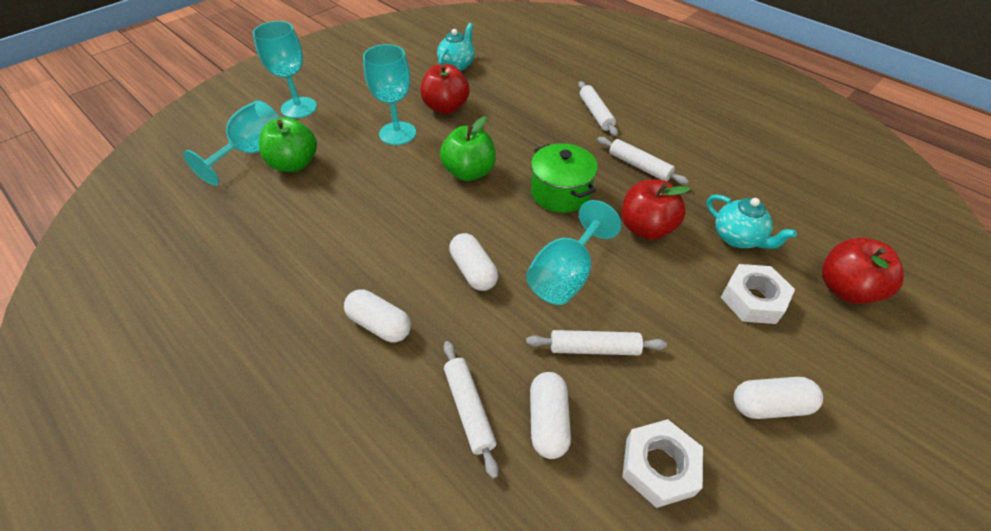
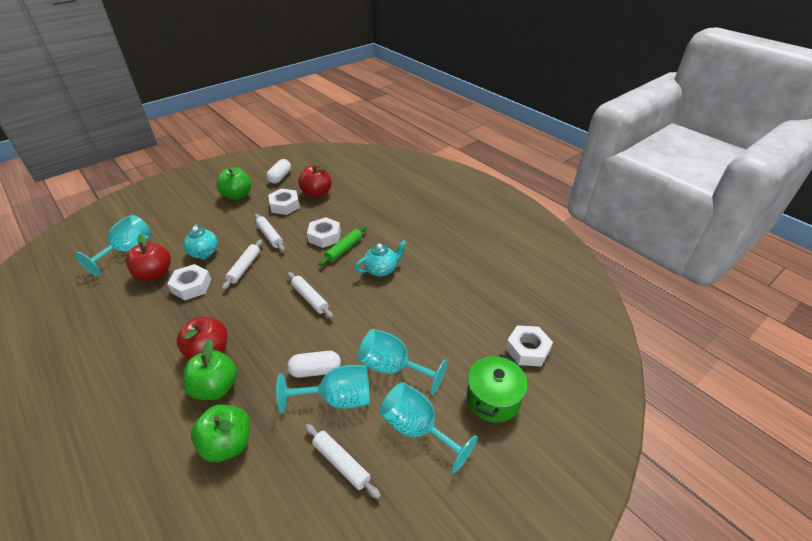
green apple: 2 -> 3
green rolling pin: 0 -> 1
white capsule: 4 -> 2
white nut: 2 -> 4

